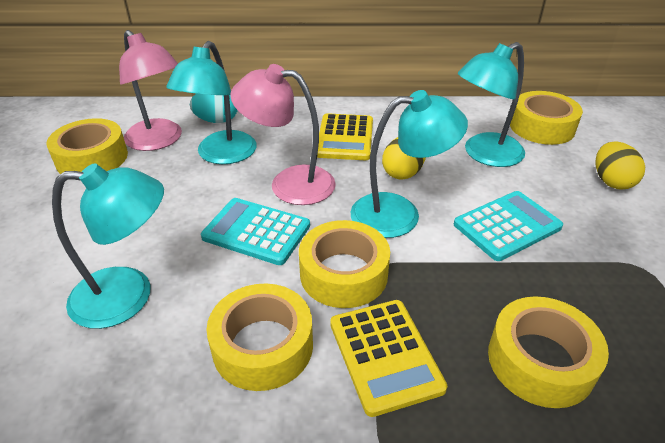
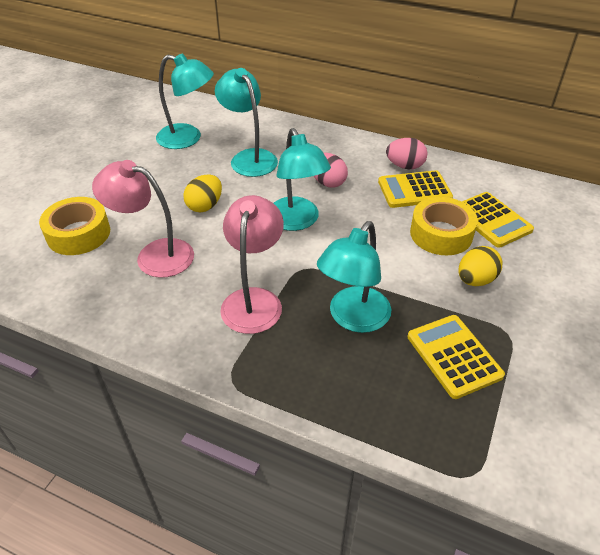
pink egg: 0 -> 2
turquoise calculator: 2 -> 0
turquoise egg: 1 -> 0
yellow calculator: 2 -> 3
yellow tape: 5 -> 2

